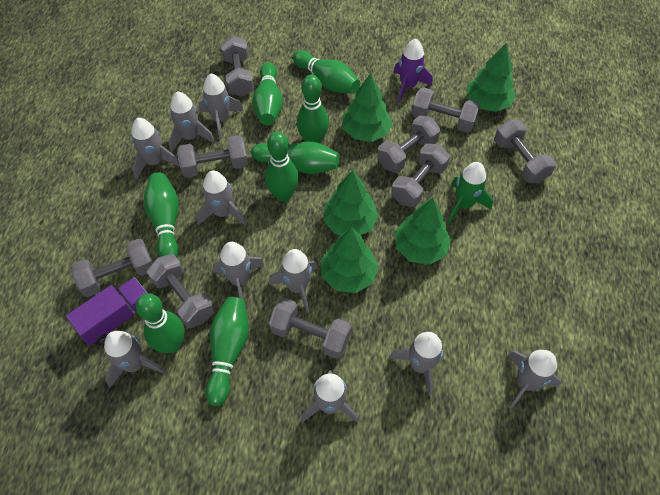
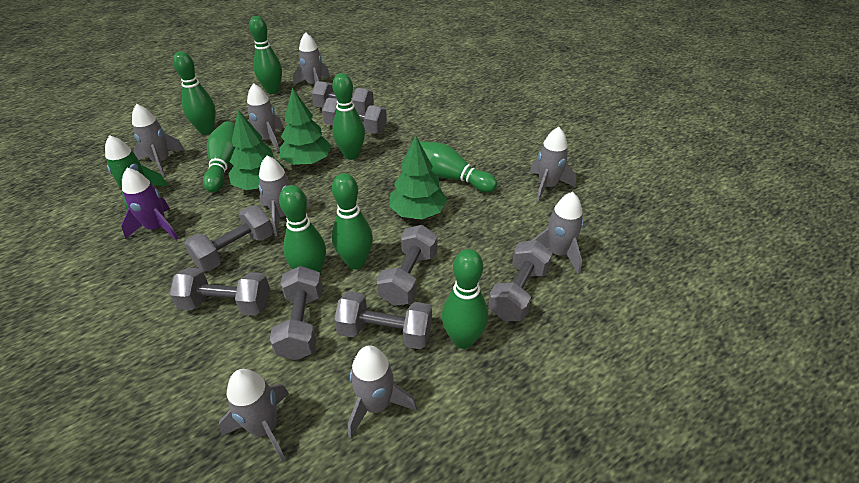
green tree: 5 -> 3
grey dumbbell: 9 -> 8
grey rocket: 10 -> 8
purple truck: 1 -> 0

